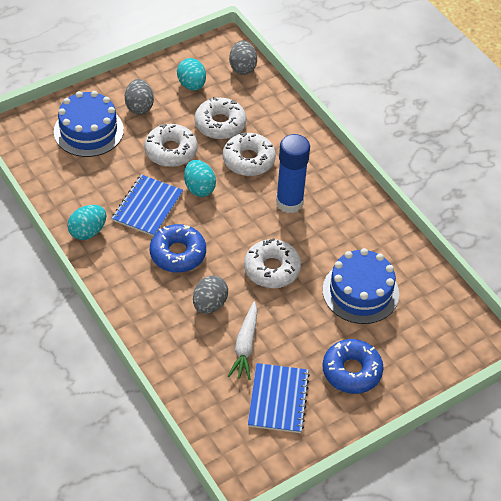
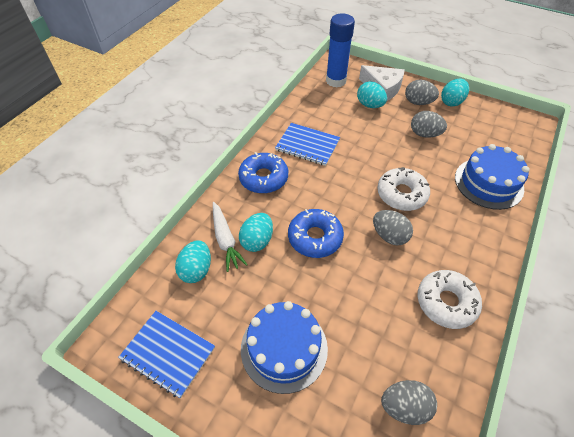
grey egg: 3 -> 4
turquoise egg: 3 -> 4
white cheese: 0 -> 1
white donut: 4 -> 2

